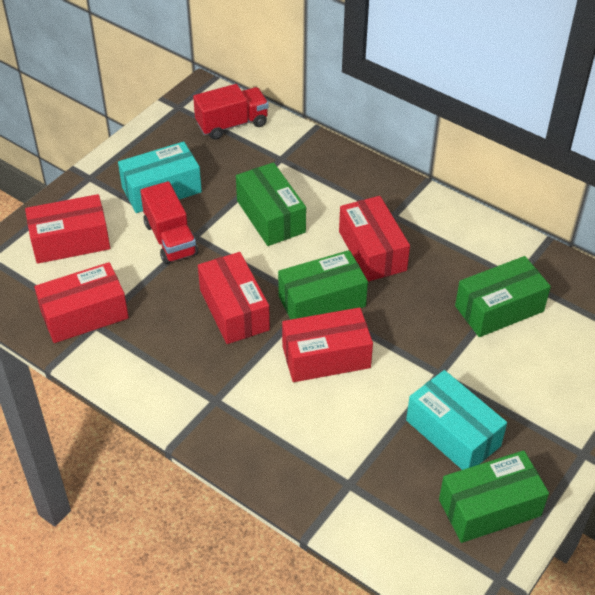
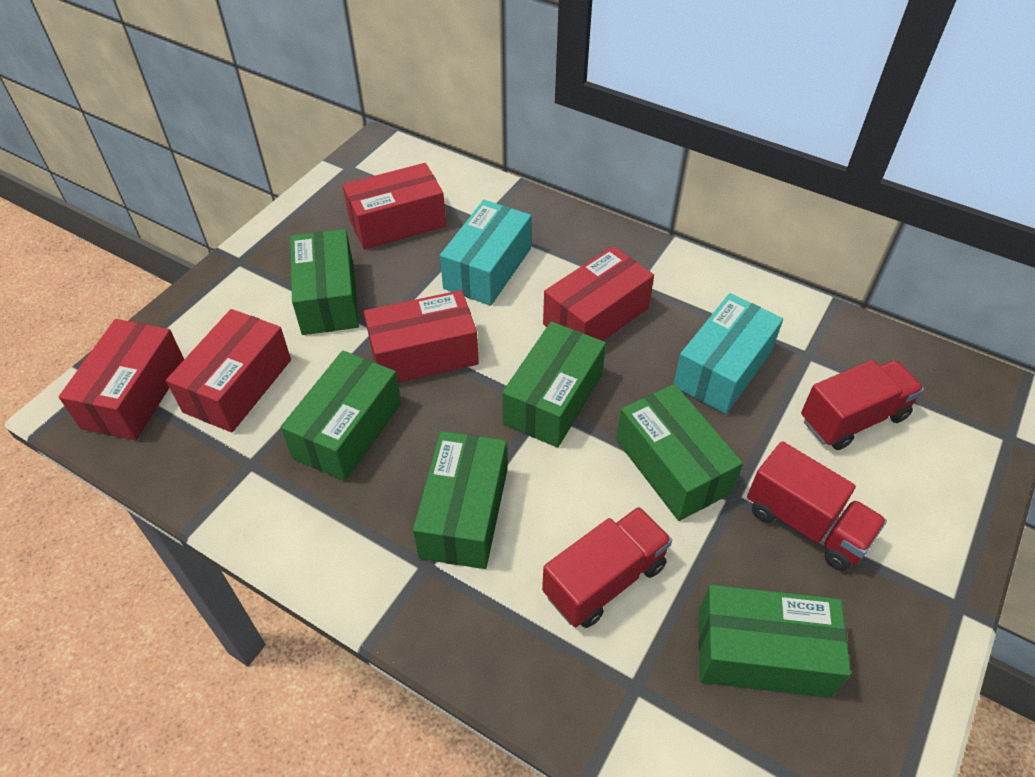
green box: 4 -> 6
red truck: 2 -> 3

